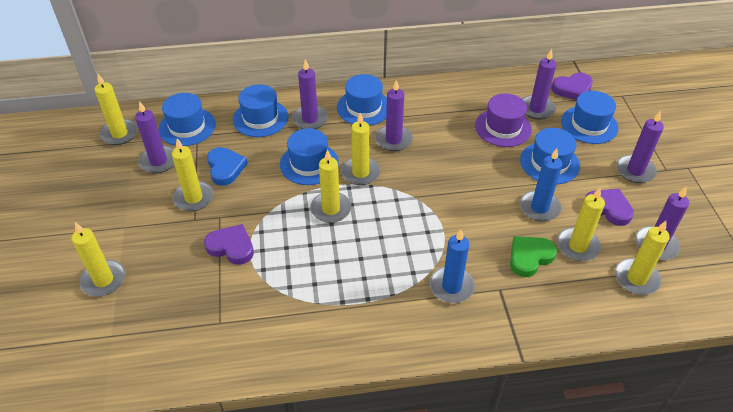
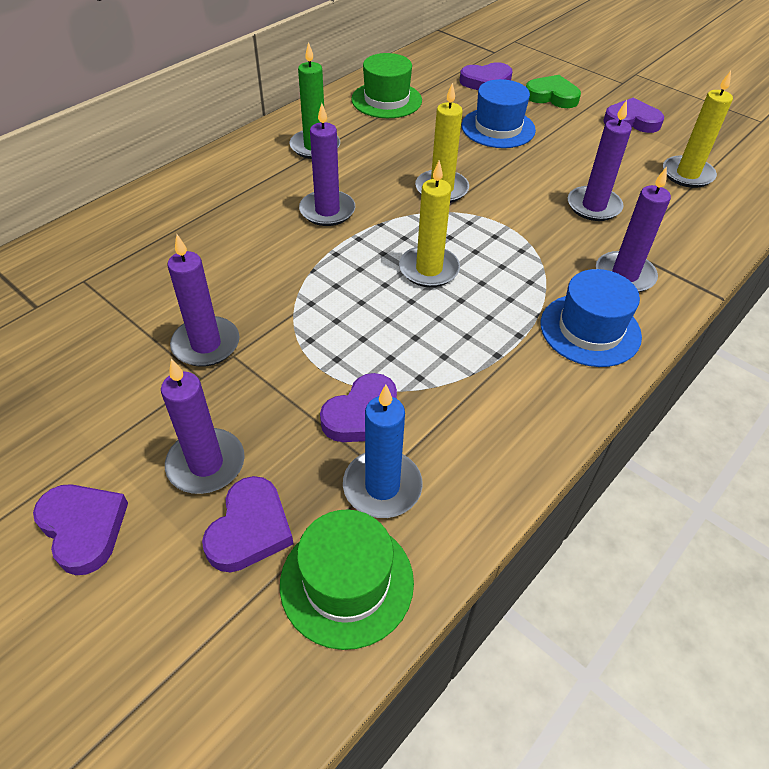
blue candle: 2 -> 1
blue hat: 6 -> 2
blue heart: 1 -> 0
green candle: 0 -> 1
green hat: 0 -> 2
purple candle: 6 -> 5
purple hat: 1 -> 0
purple heart: 3 -> 5
yellow candle: 7 -> 3

